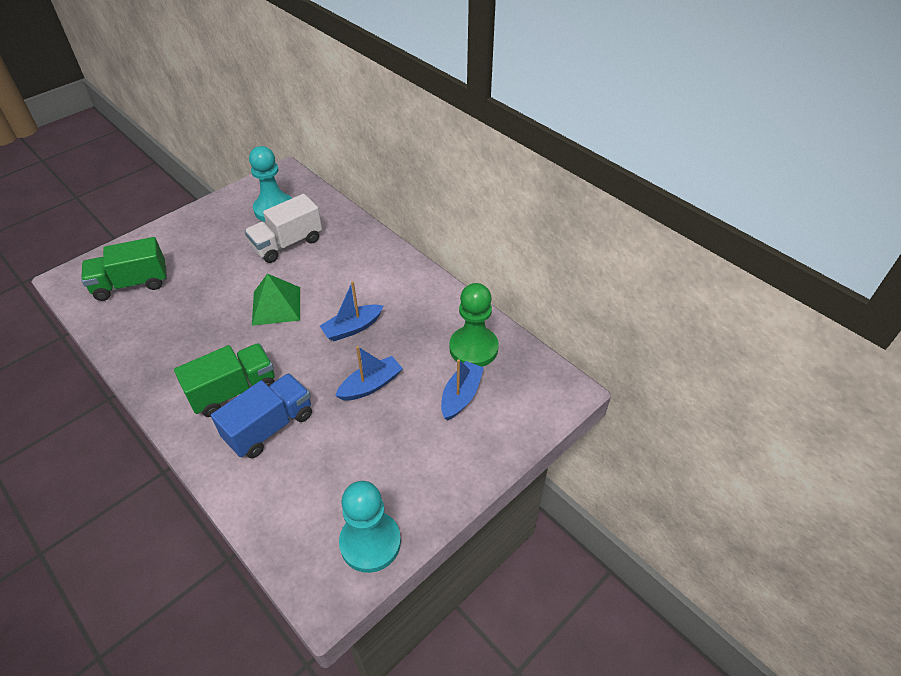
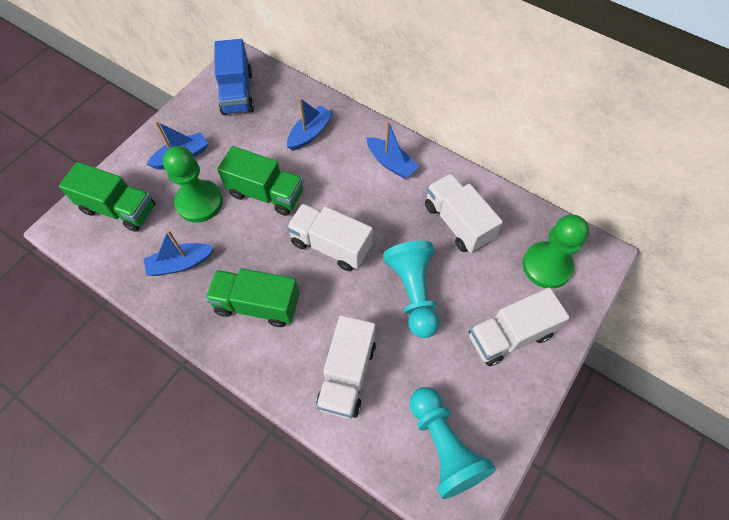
blue boat: 3 -> 4
green pawn: 1 -> 2
green pyramid: 1 -> 0
green truck: 2 -> 3
white truck: 1 -> 4

